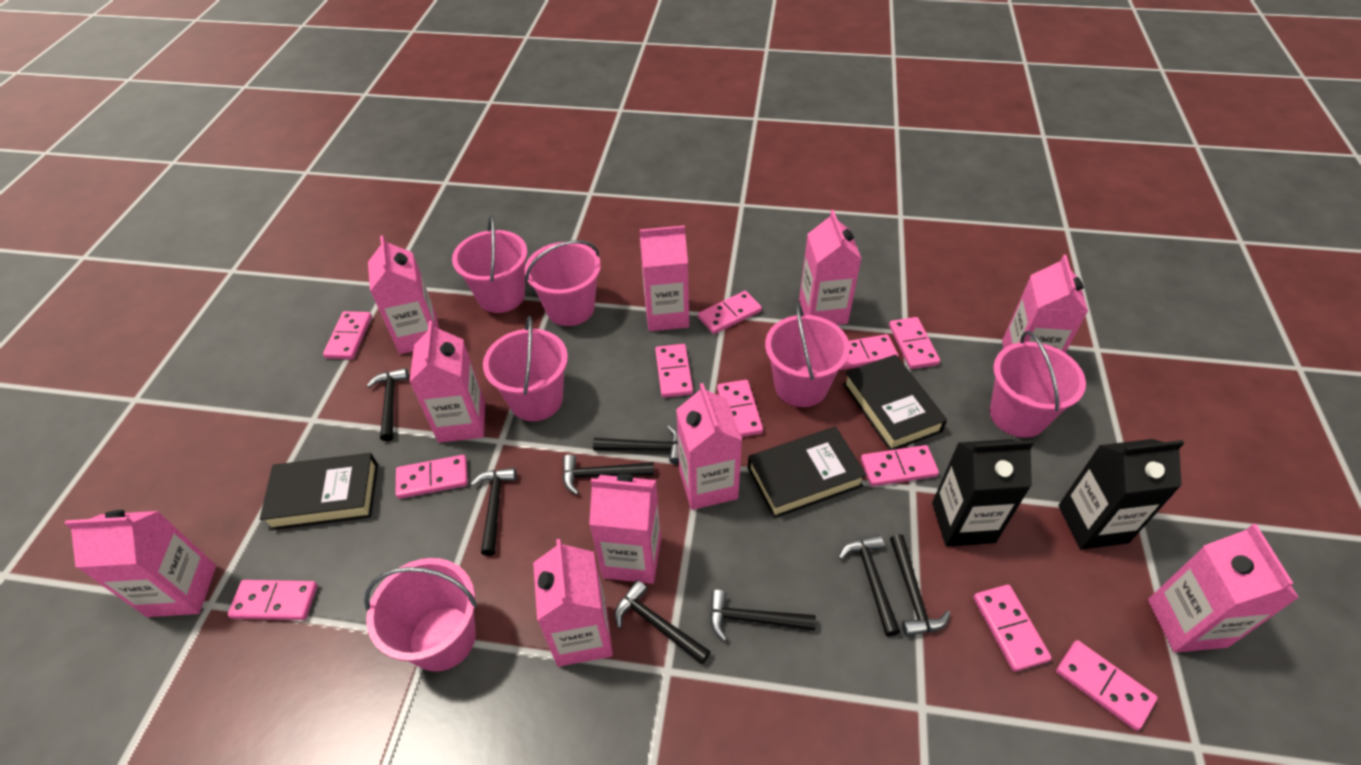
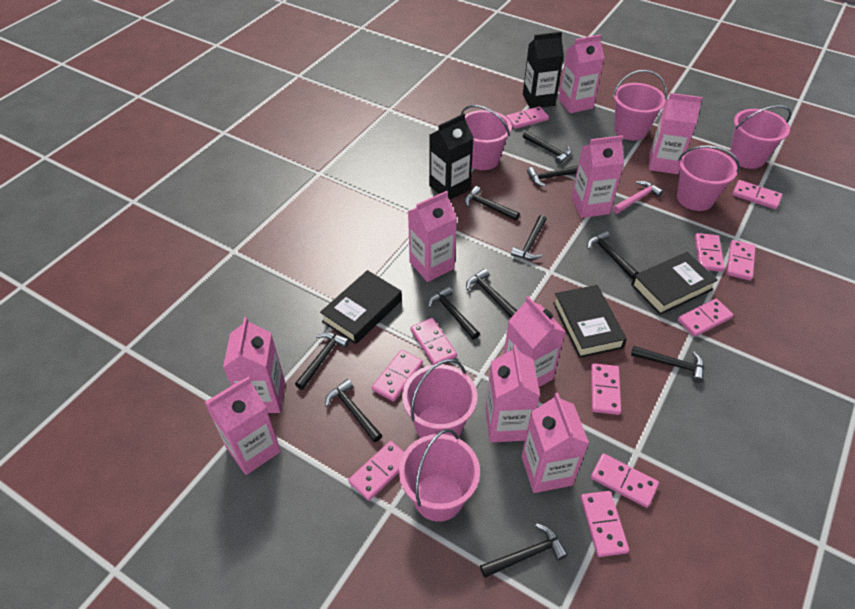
black hammer: 8 -> 11
pink carton: 10 -> 9
pink hammer: 0 -> 1

